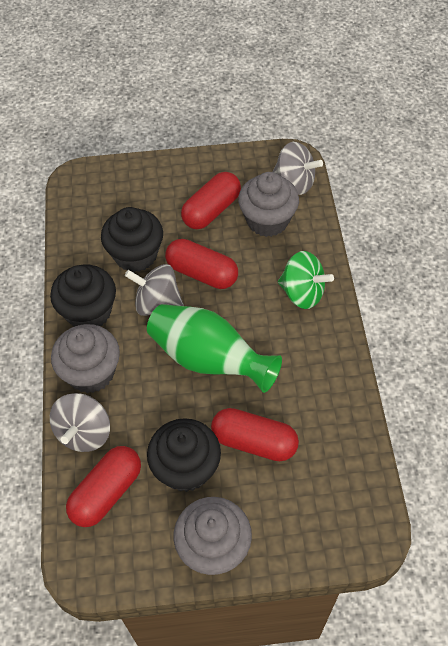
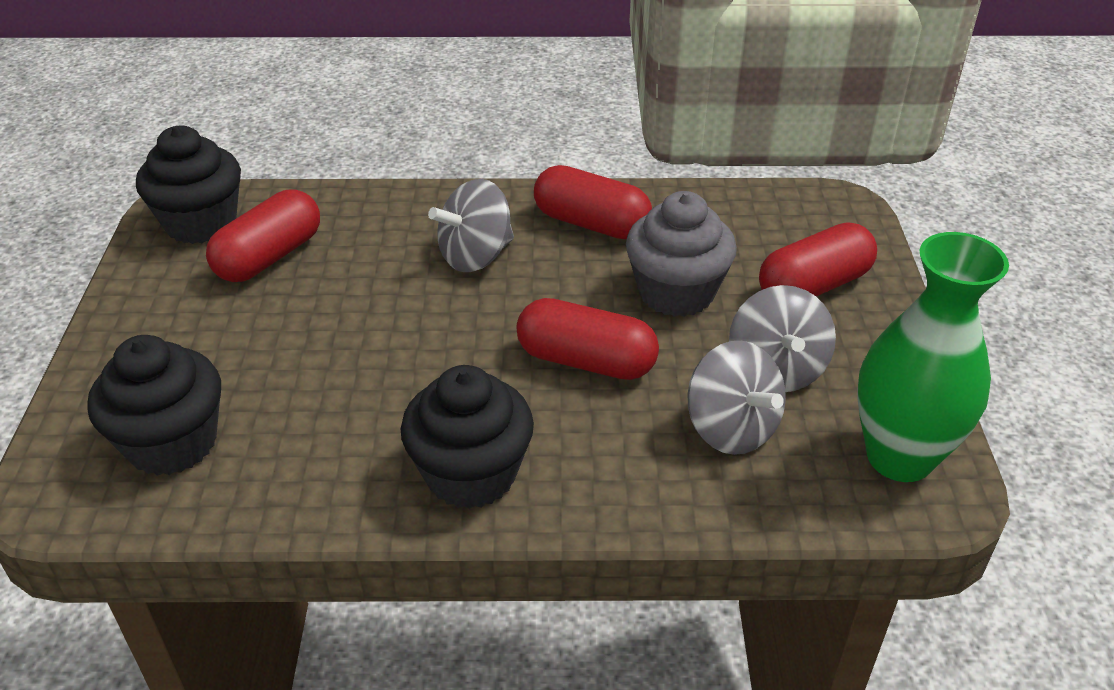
green spinning top: 1 -> 0
grey cupcake: 3 -> 1

